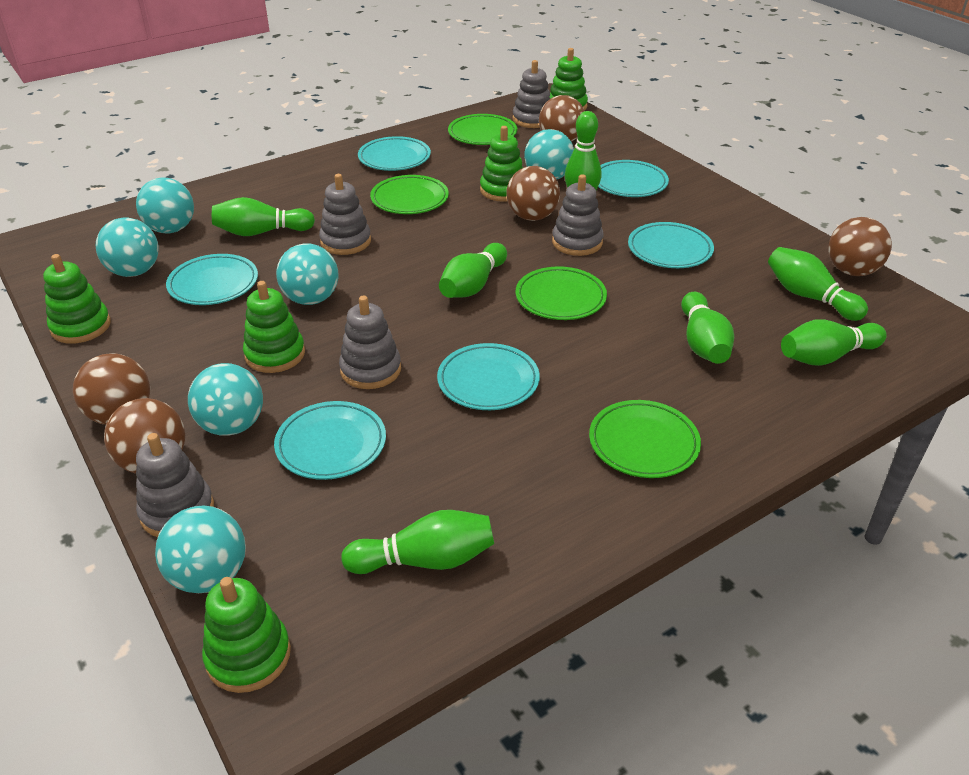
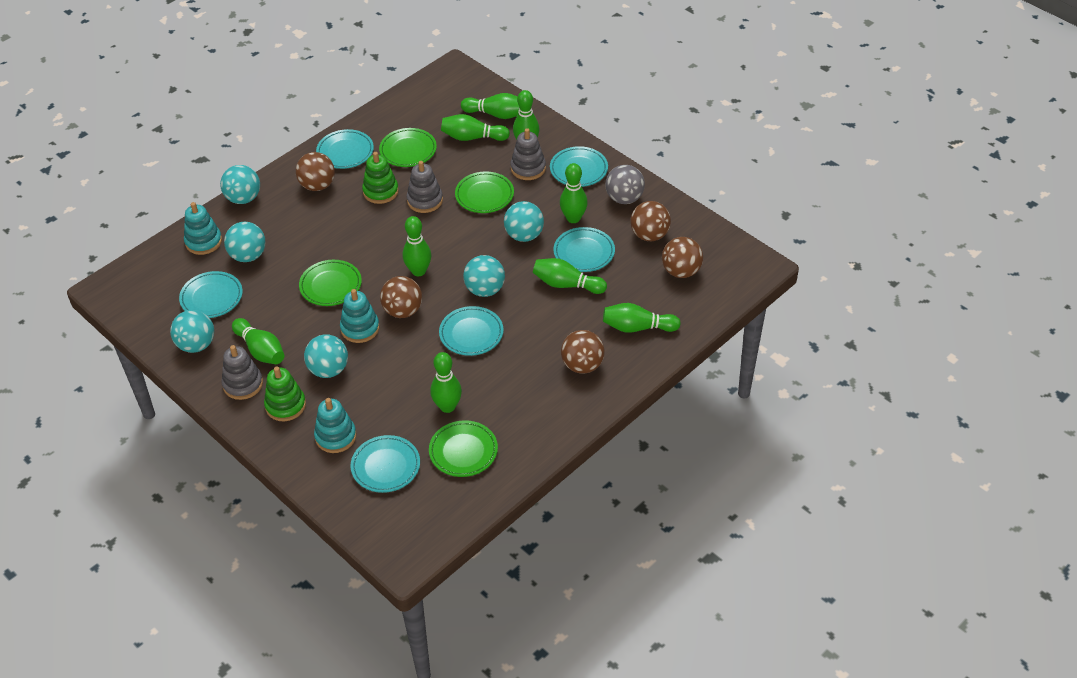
green bowling pin: 7 -> 9
green stacking toy: 5 -> 2
grey ball: 0 -> 1
grey stacking toy: 5 -> 3
turquoise stacking toy: 0 -> 3

